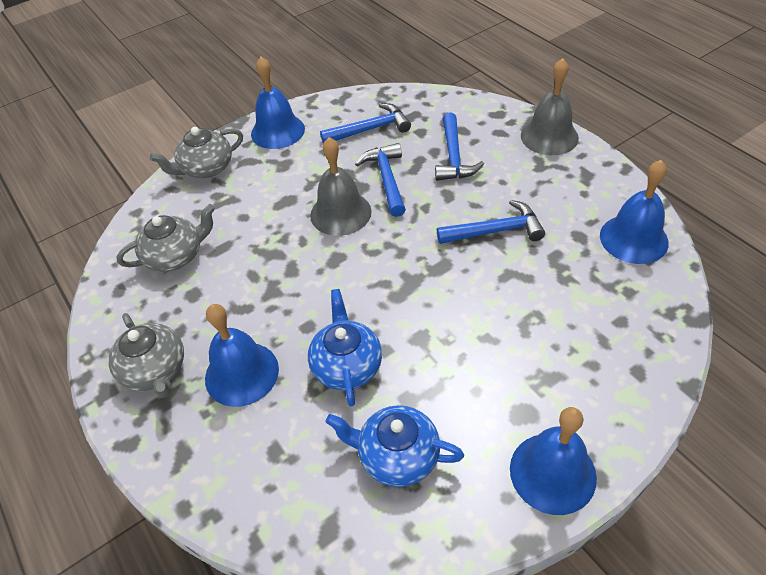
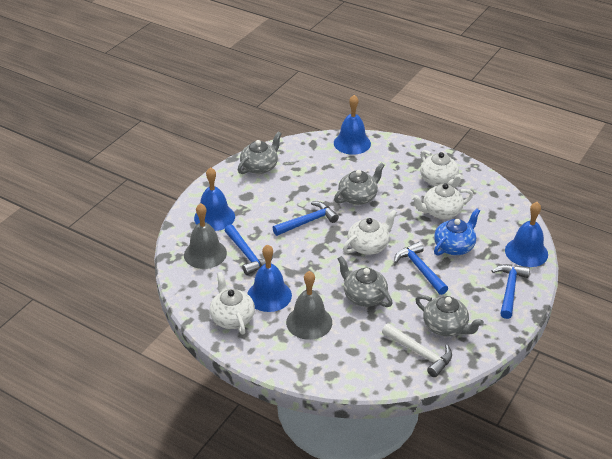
blue teapot: 2 -> 1
grey teapot: 3 -> 4
white hammer: 0 -> 1
white teapot: 0 -> 4

